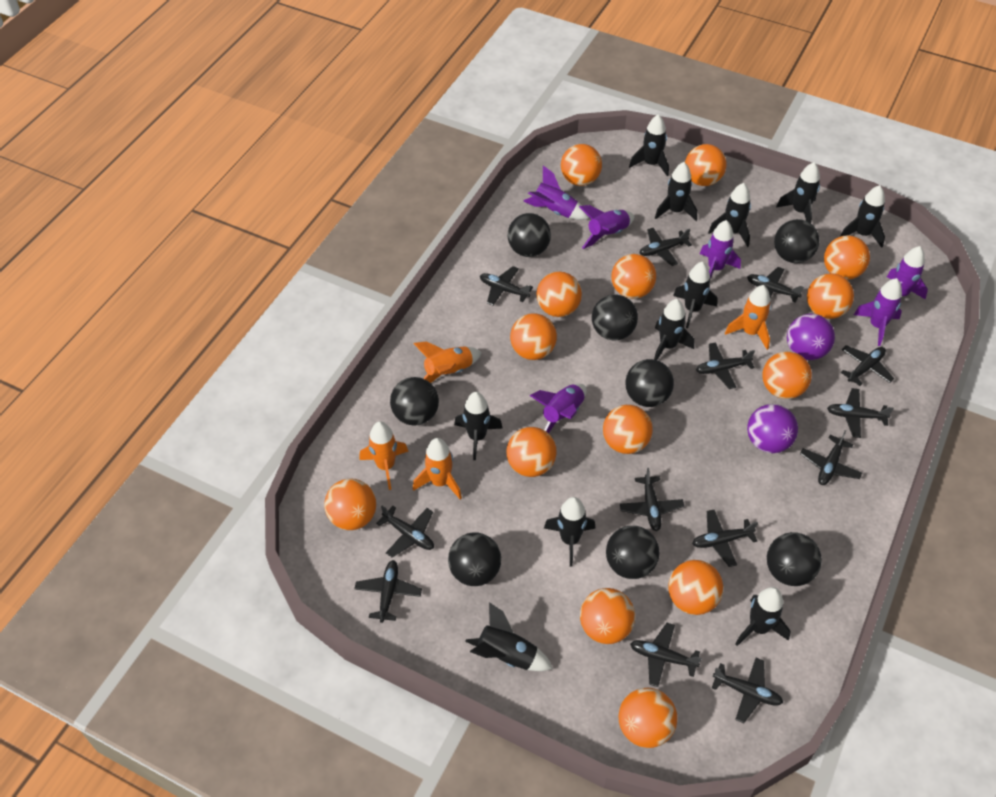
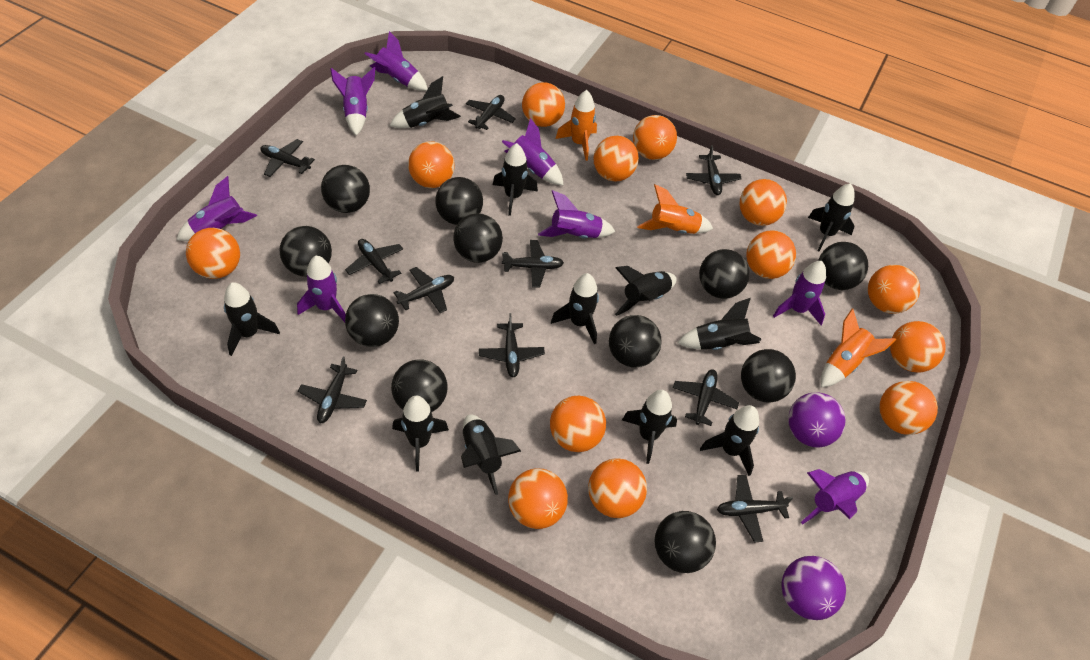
black ball: 8 -> 11
black plane: 13 -> 10
orange ball: 14 -> 13
orange rocket: 4 -> 3
purple rocket: 6 -> 8

